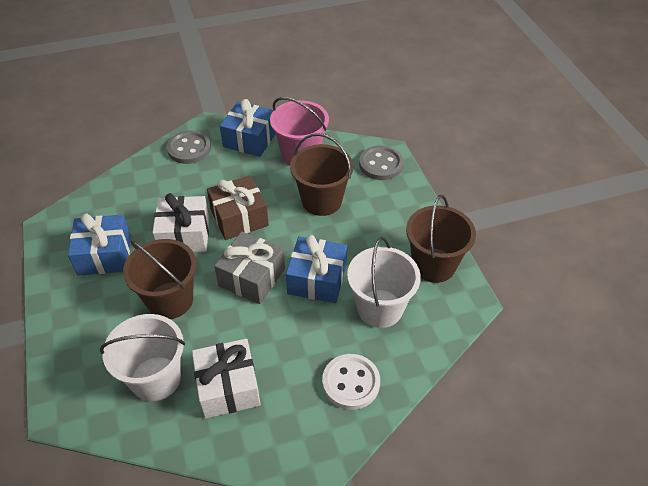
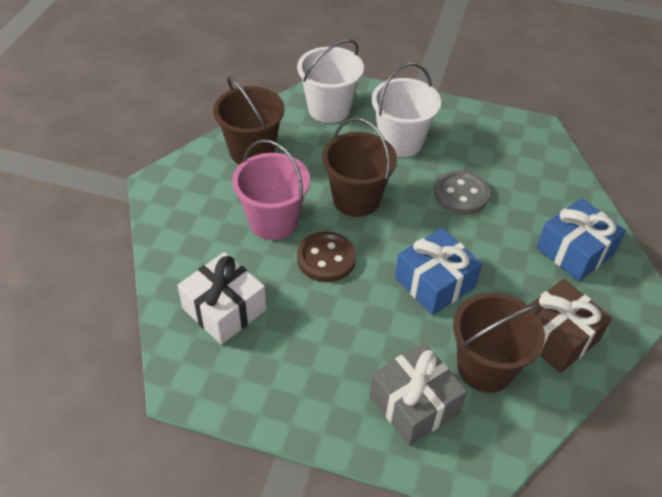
blue gift: 3 -> 2
brown button: 0 -> 1
grey button: 2 -> 1
white button: 1 -> 0
white gift: 2 -> 1

